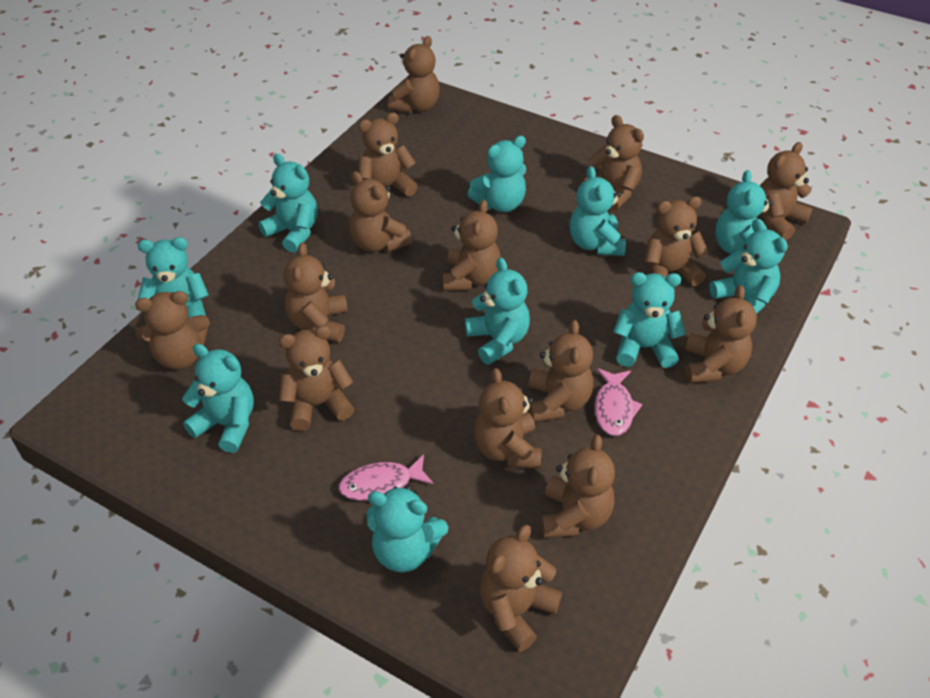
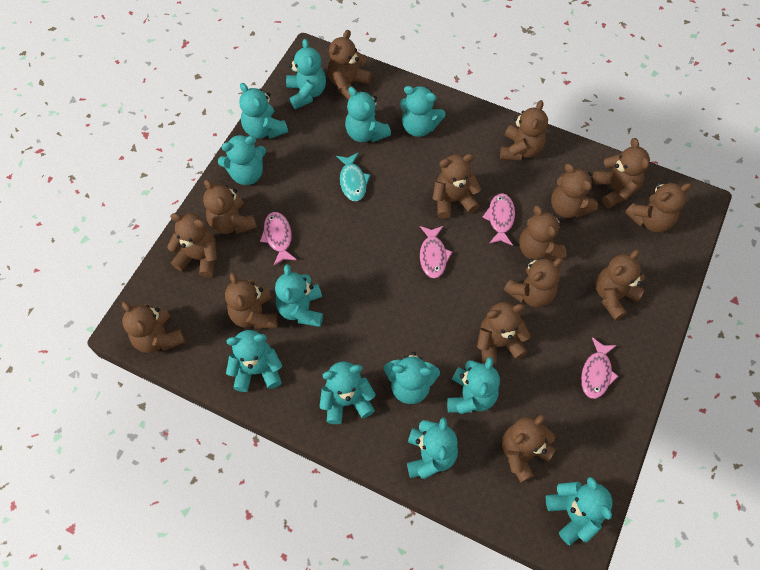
pink fish: 2 -> 4
turquoise fish: 0 -> 1
turquoise teddy bear: 10 -> 12

